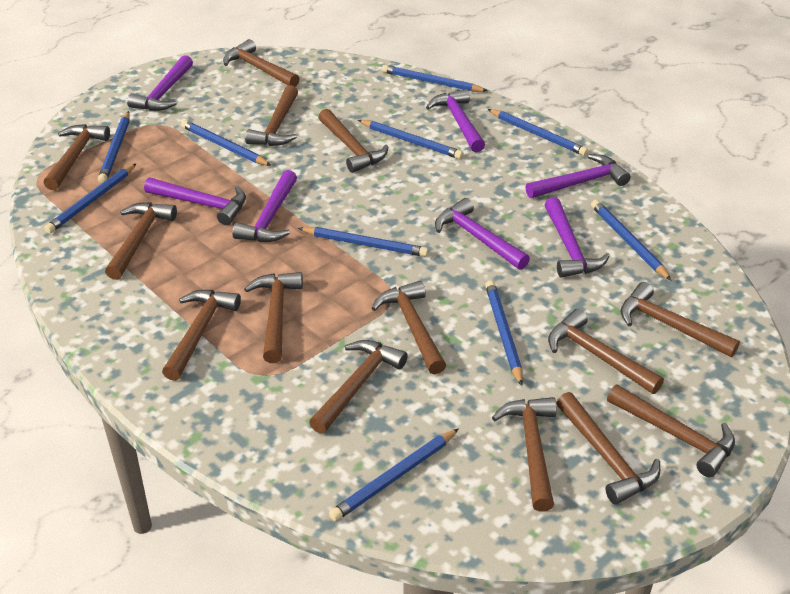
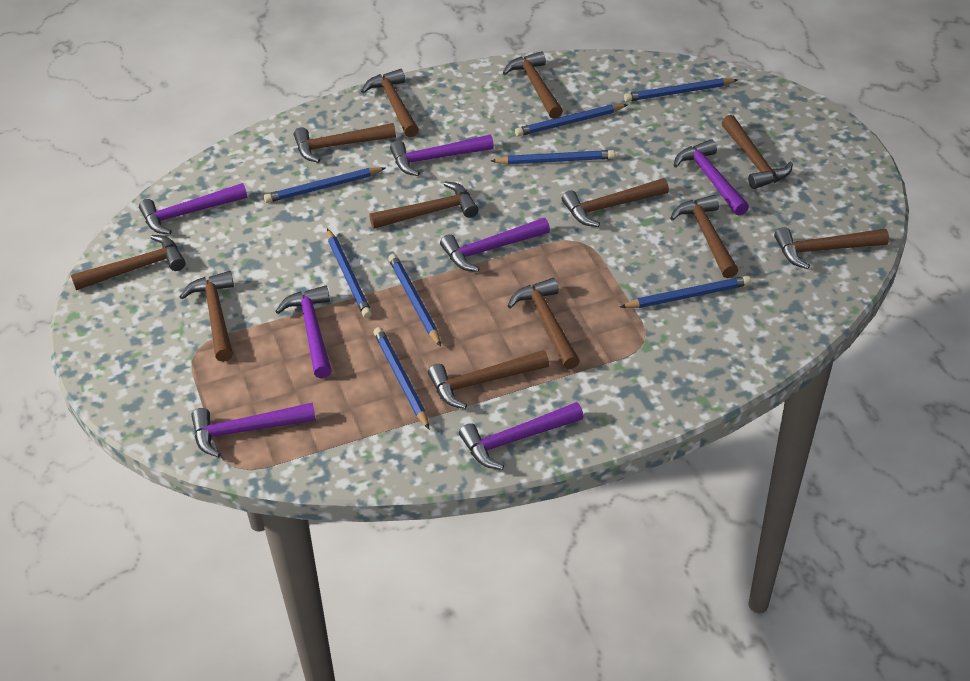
blue pencil: 10 -> 8
brown hammer: 14 -> 12

